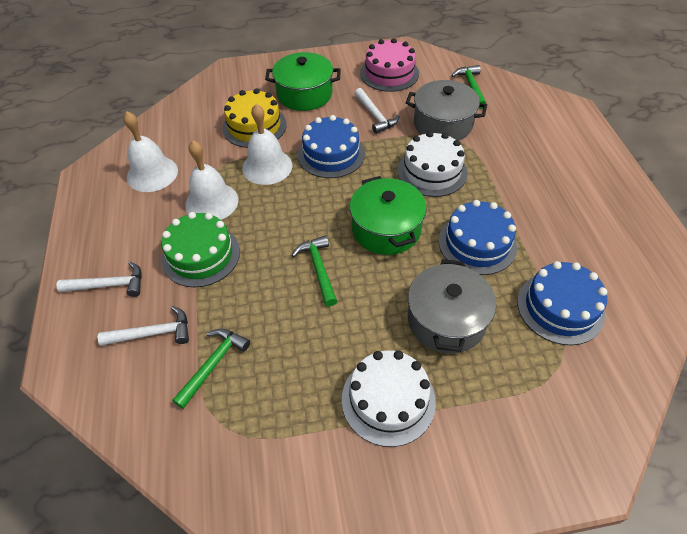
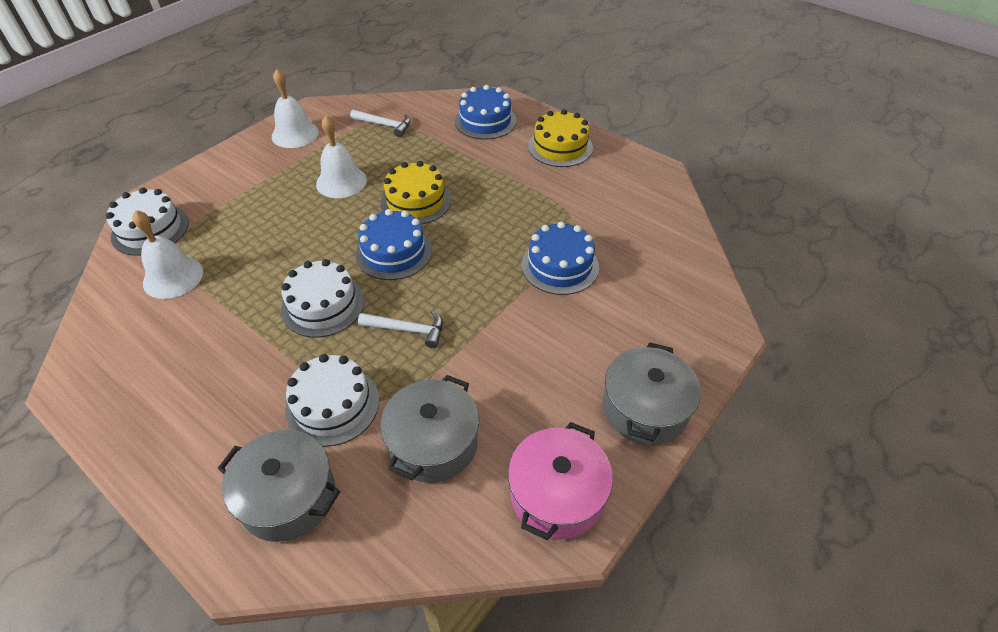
green cake: 1 -> 0
green hammer: 3 -> 0
green pot: 2 -> 0
grey pot: 2 -> 3
pink cake: 1 -> 0
pink pot: 0 -> 1
white cake: 2 -> 3
white hammer: 3 -> 2
yellow cake: 1 -> 2

